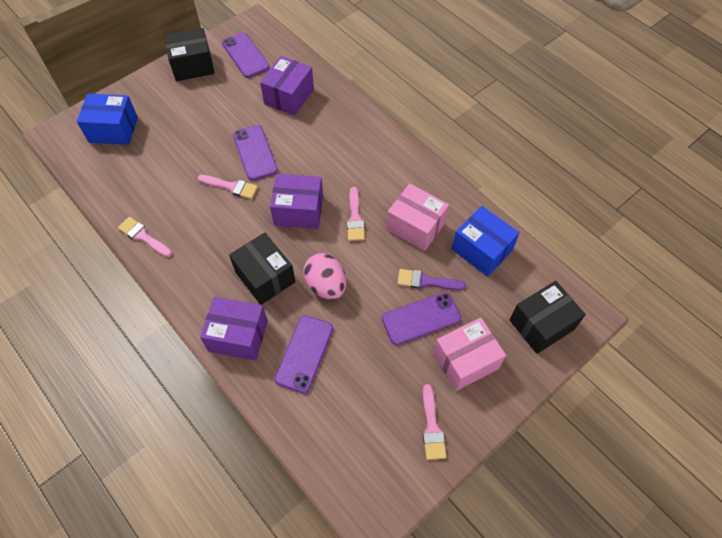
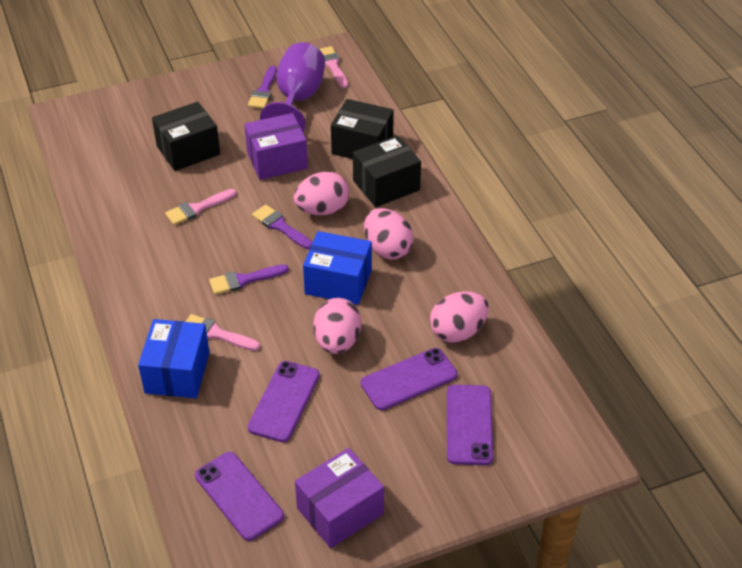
pink box: 2 -> 0
pink brush: 4 -> 3
pink egg: 1 -> 4
purple box: 3 -> 2
purple brush: 1 -> 3
purple goblet: 0 -> 1

